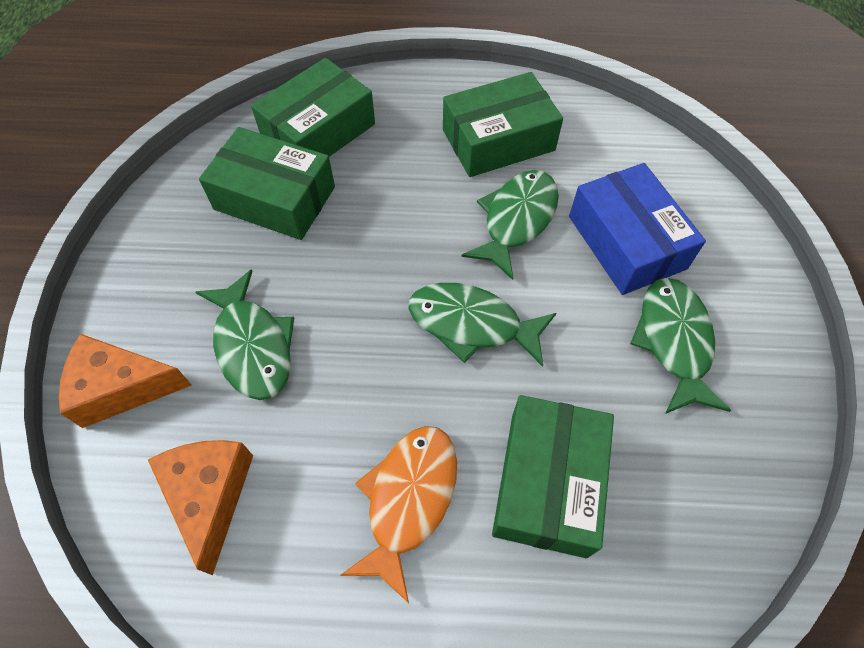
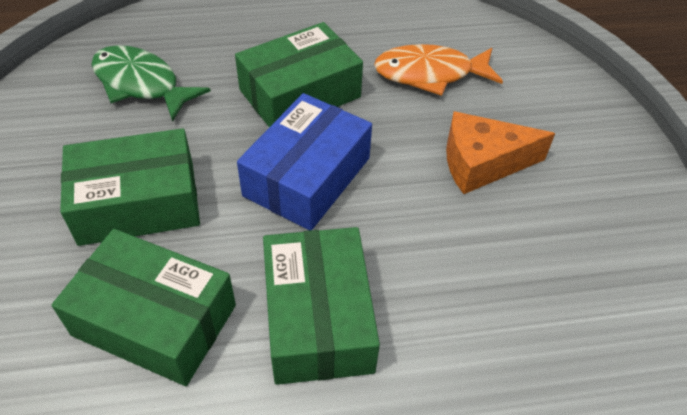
green fish: 4 -> 1
orange cheese: 2 -> 1

